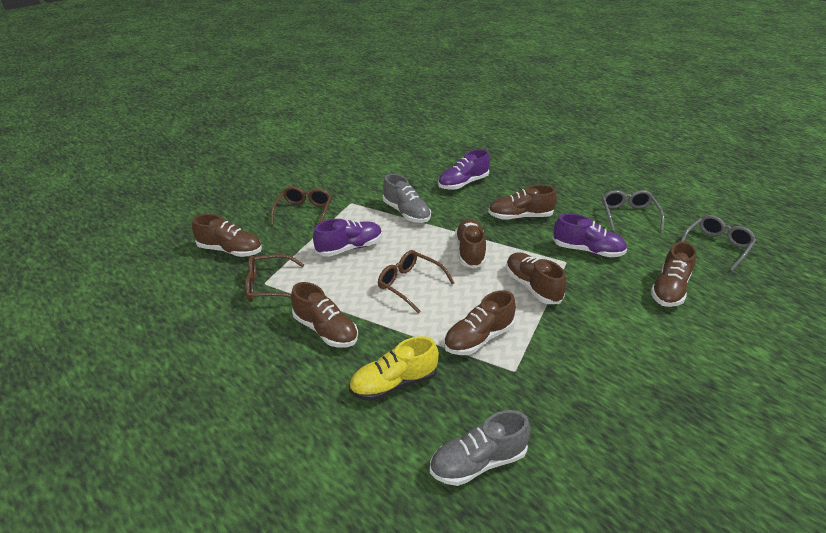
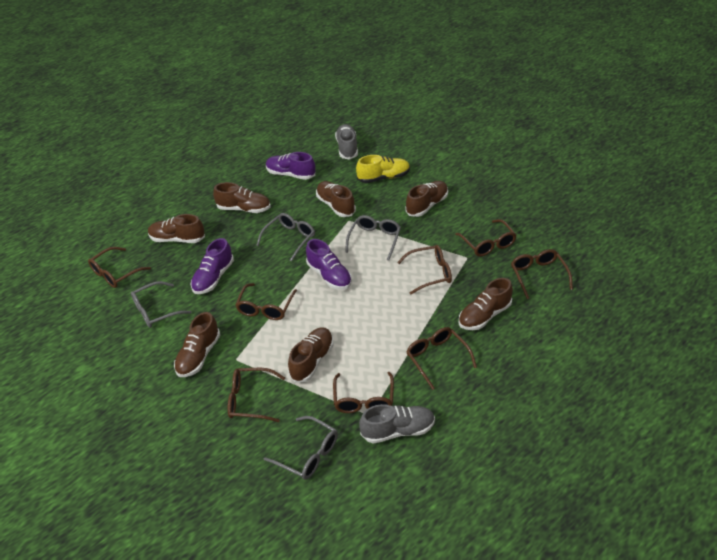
brown glasses: 3 -> 8
grey glasses: 2 -> 4

